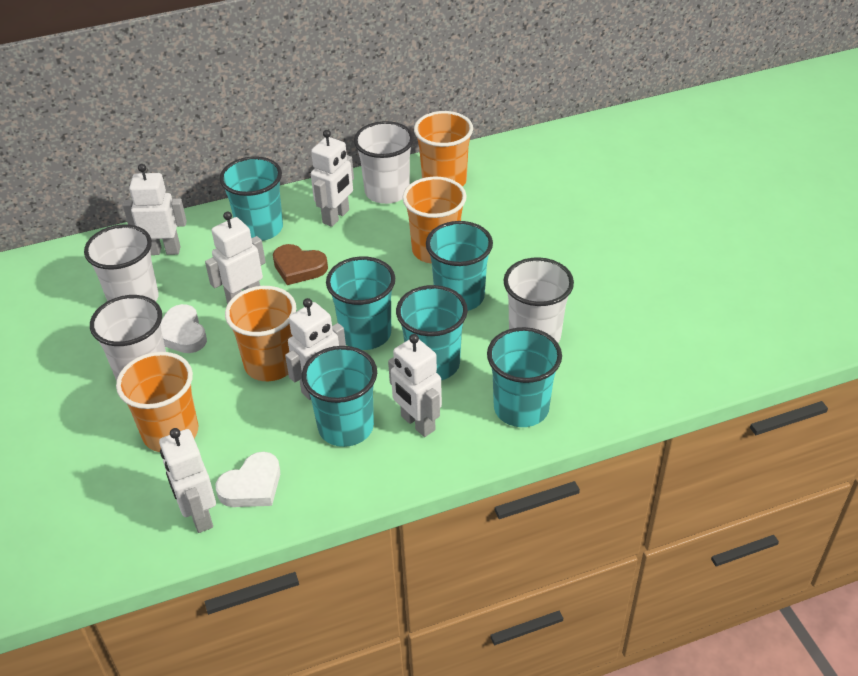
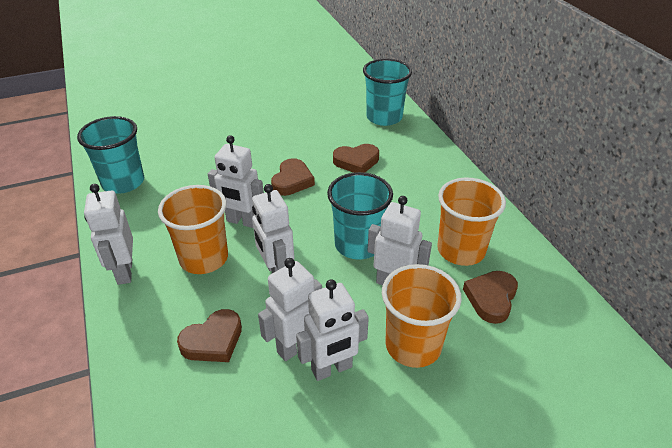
brown heart: 1 -> 4
orange cup: 4 -> 3
turquoise cup: 6 -> 3
white cup: 4 -> 0
white heart: 2 -> 0

